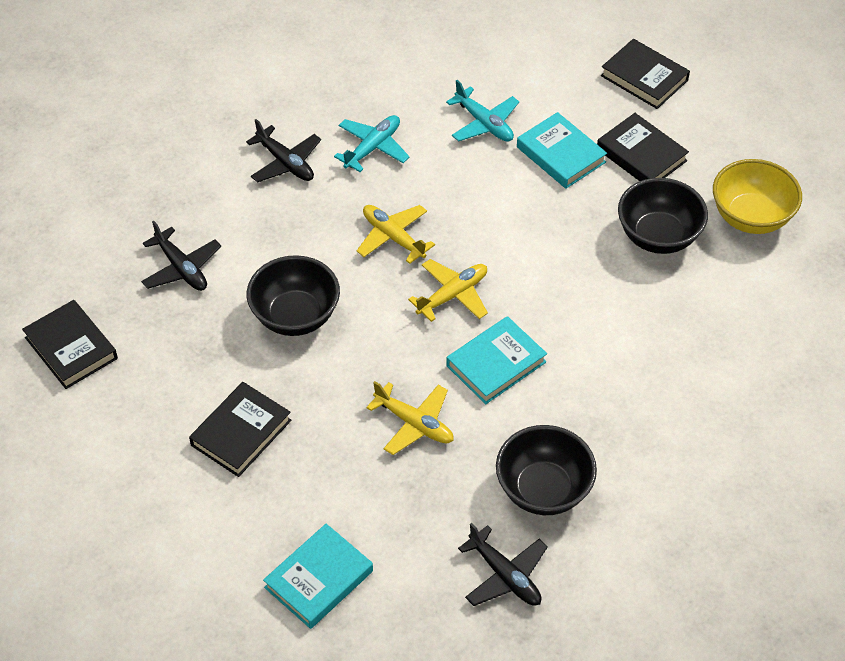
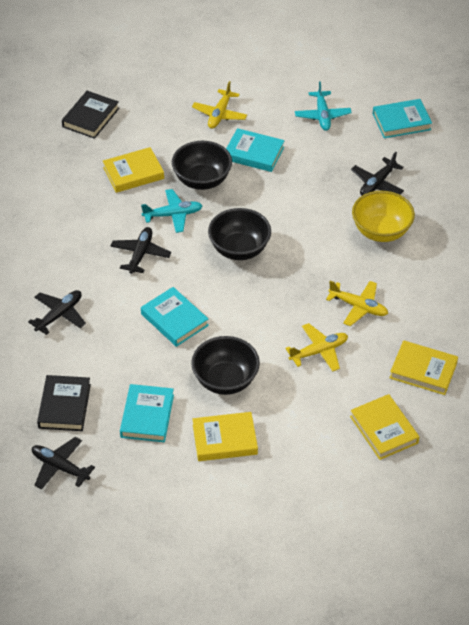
black book: 4 -> 2
black plane: 3 -> 4
turquoise book: 3 -> 4
yellow book: 0 -> 4

